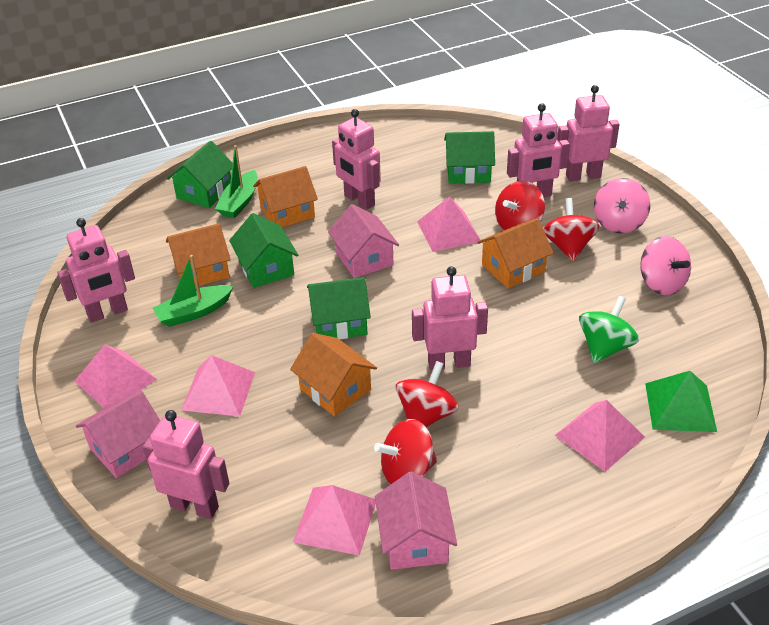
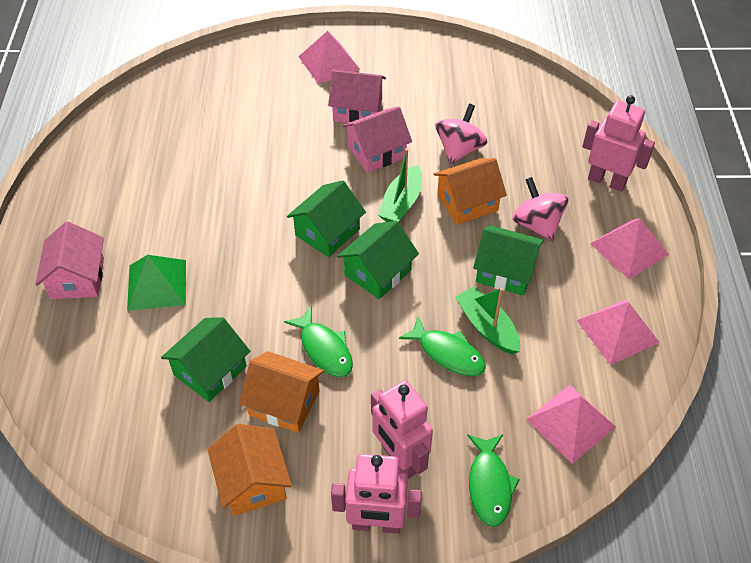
green fish: 0 -> 3
green spinning top: 1 -> 0
orange house: 4 -> 3
pink pyramid: 5 -> 4
pink robot: 6 -> 3
red spinning top: 4 -> 0

